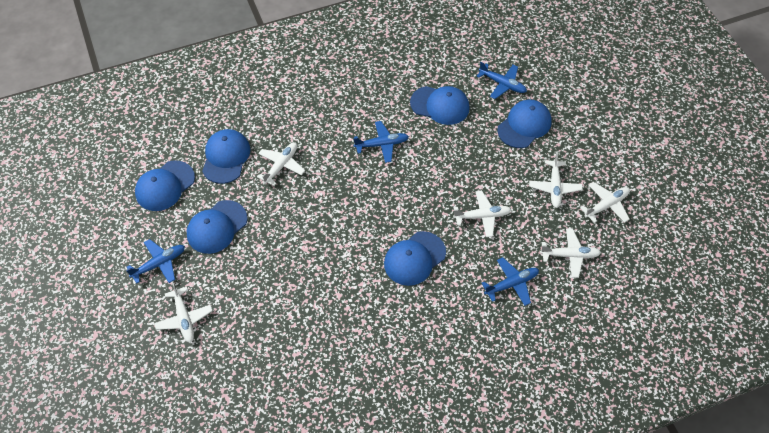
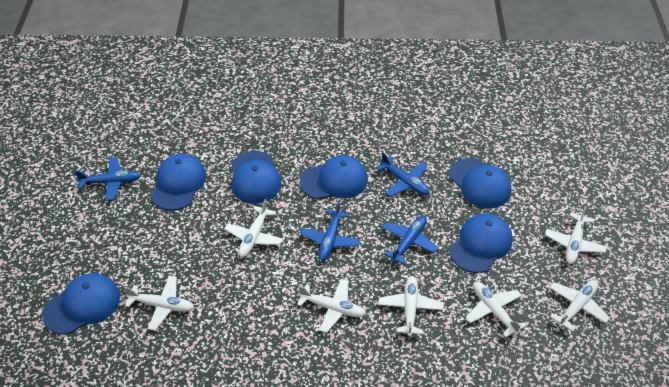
white plane: 6 -> 7

